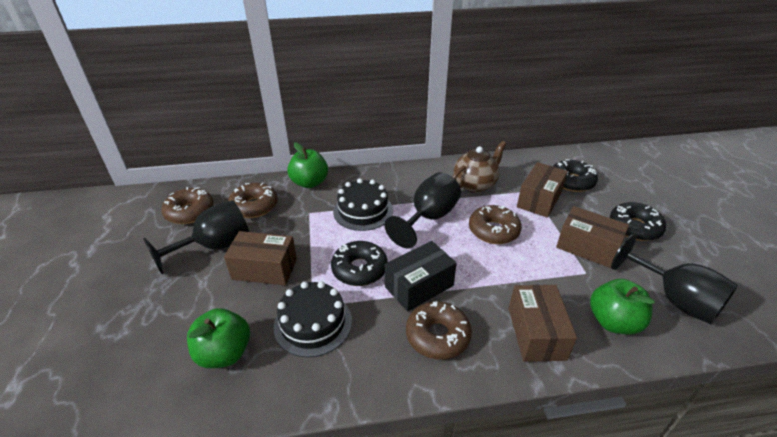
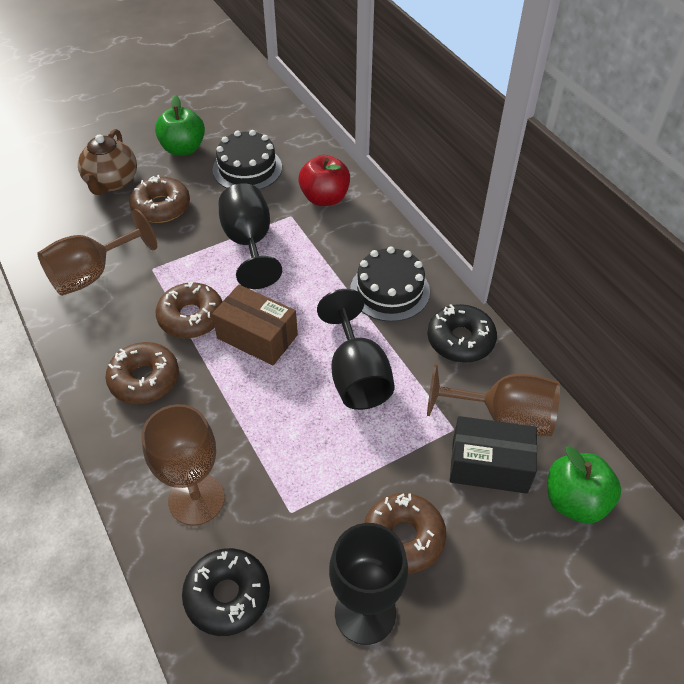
black donut: 3 -> 2
brown box: 4 -> 1
brown goblet: 0 -> 3
green apple: 3 -> 2
red apple: 0 -> 1

